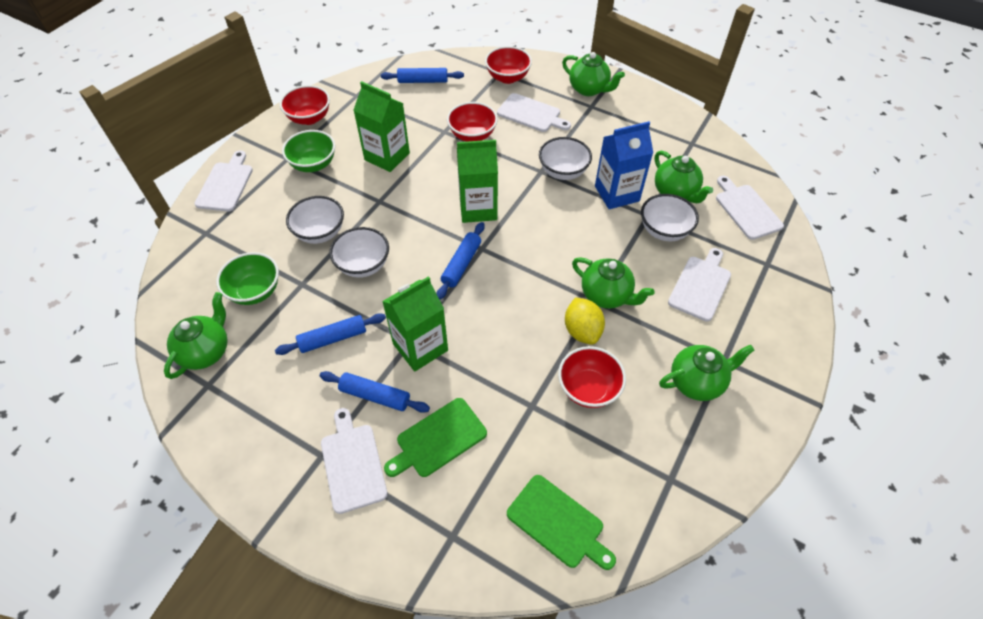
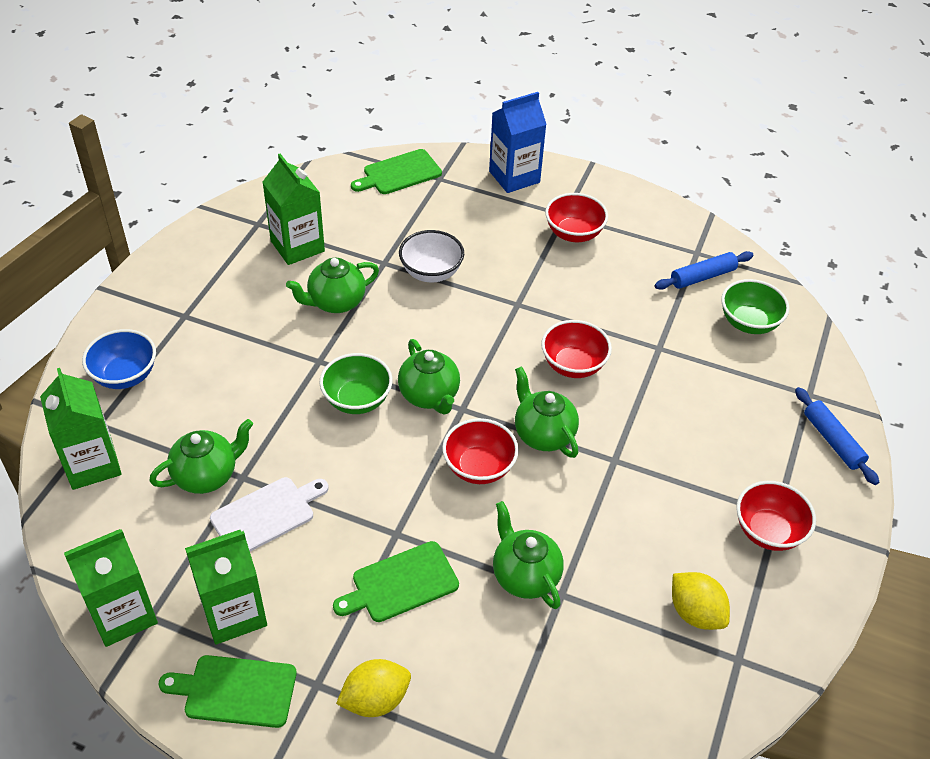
blue bowl: 0 -> 1
blue rolling pin: 4 -> 2
green carton: 3 -> 4
green cutting board: 2 -> 3
white bowl: 4 -> 1
white cutting board: 5 -> 1
yellow lemon: 1 -> 2

